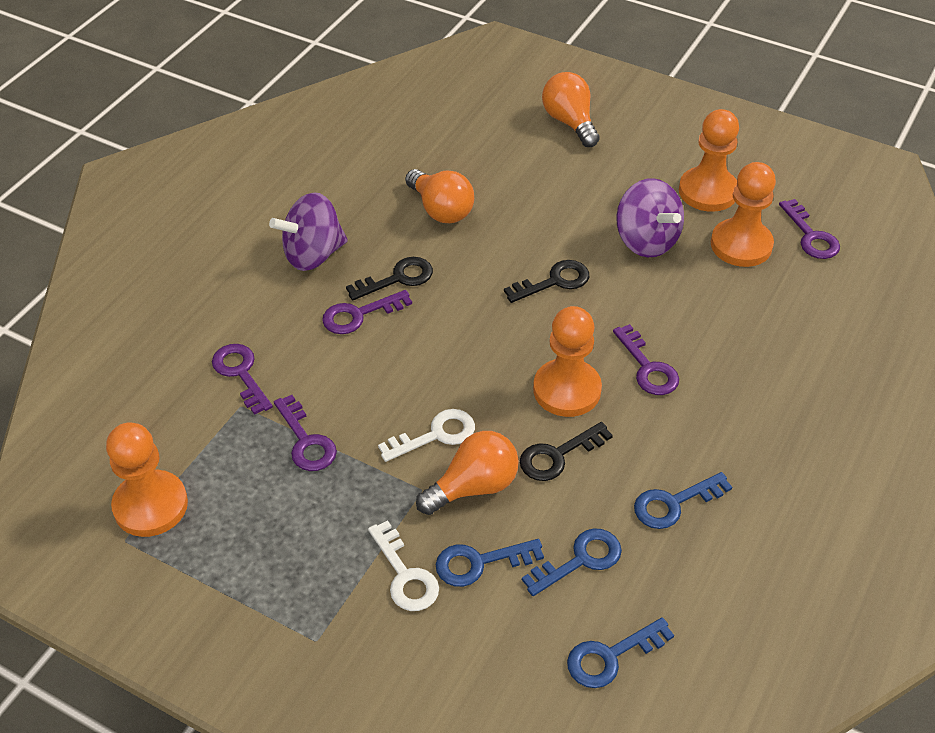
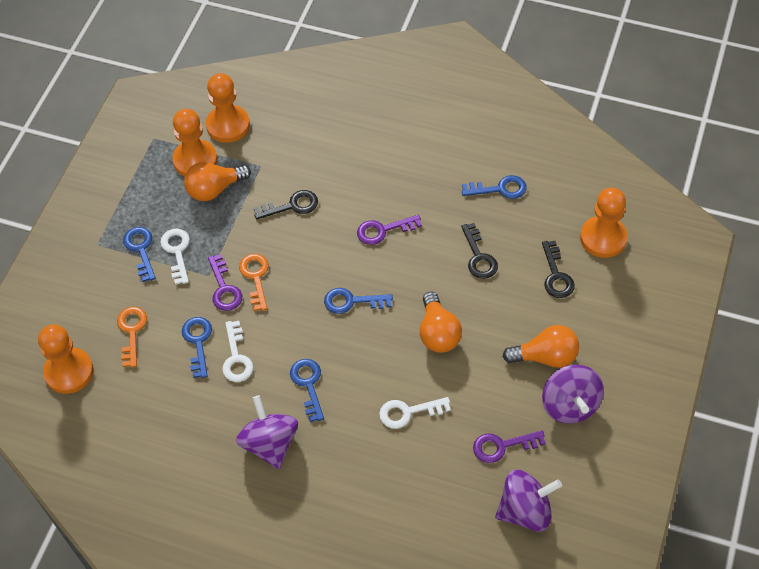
blue key: 4 -> 5
orange key: 0 -> 2
purple key: 5 -> 3
purple spinning top: 2 -> 3
white key: 2 -> 3

